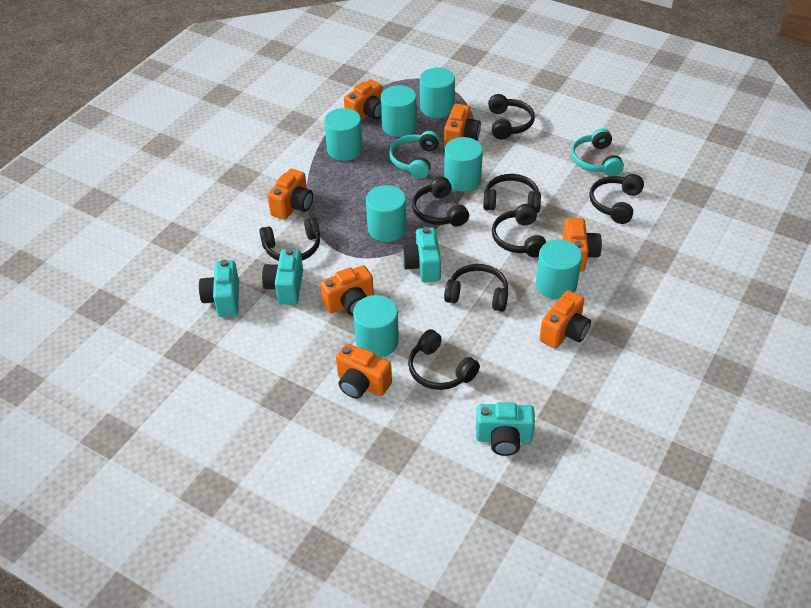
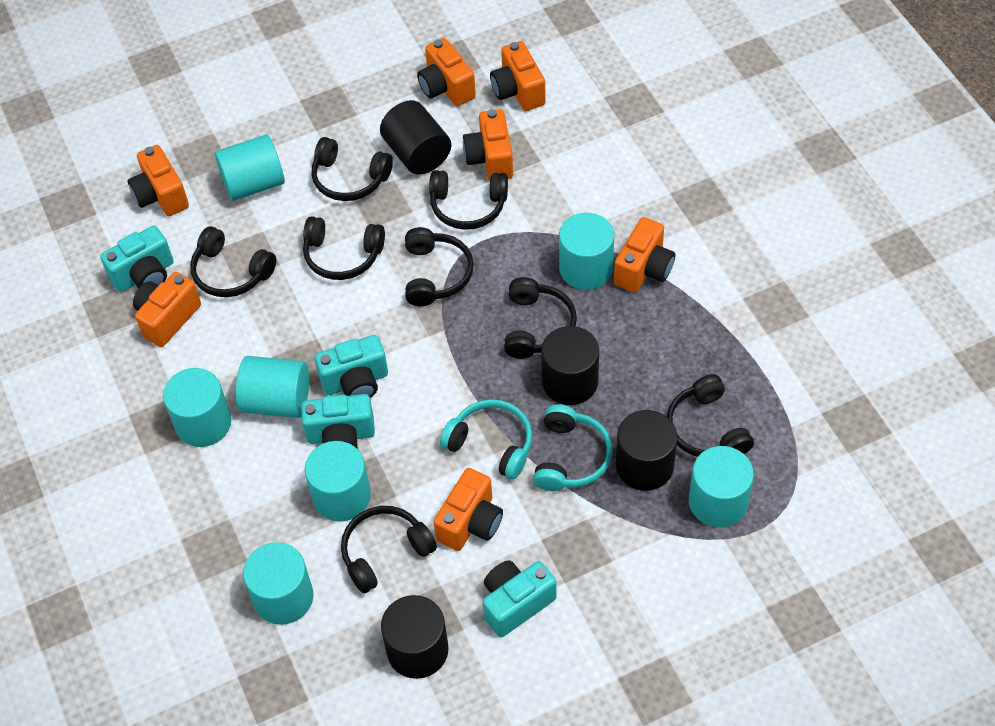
black cylinder: 0 -> 4

